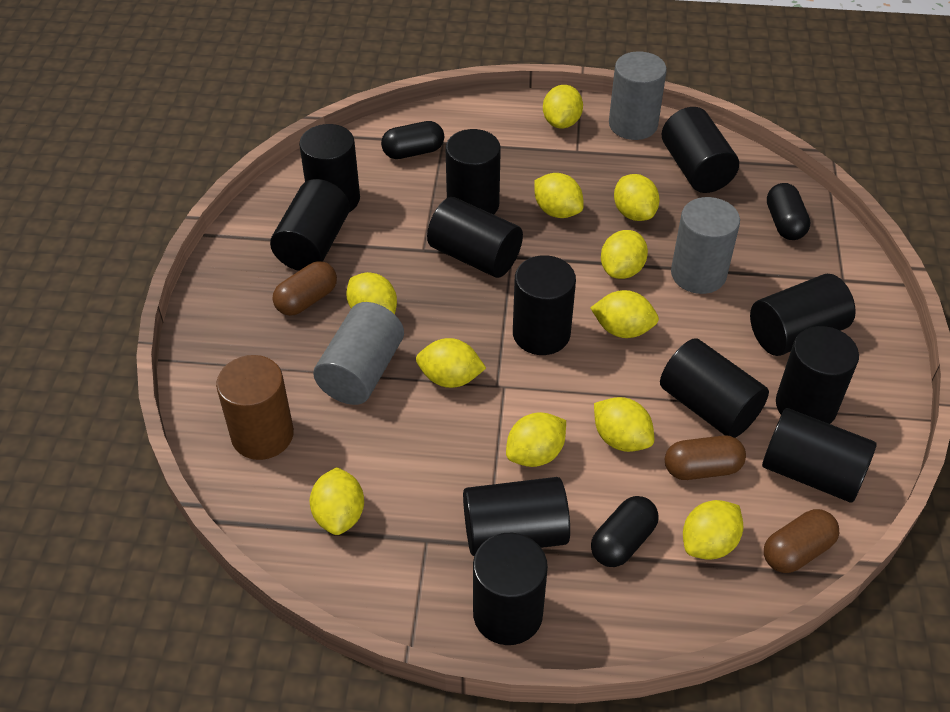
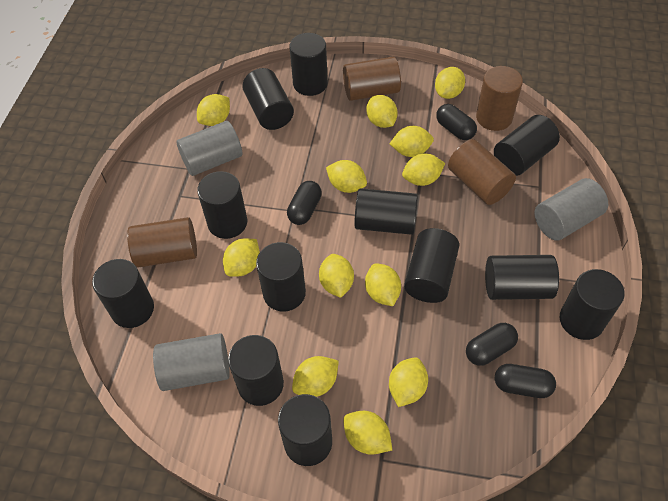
black capsule: 3 -> 4
brown capsule: 3 -> 0
brown cylinder: 1 -> 4
yellow lemon: 11 -> 12

